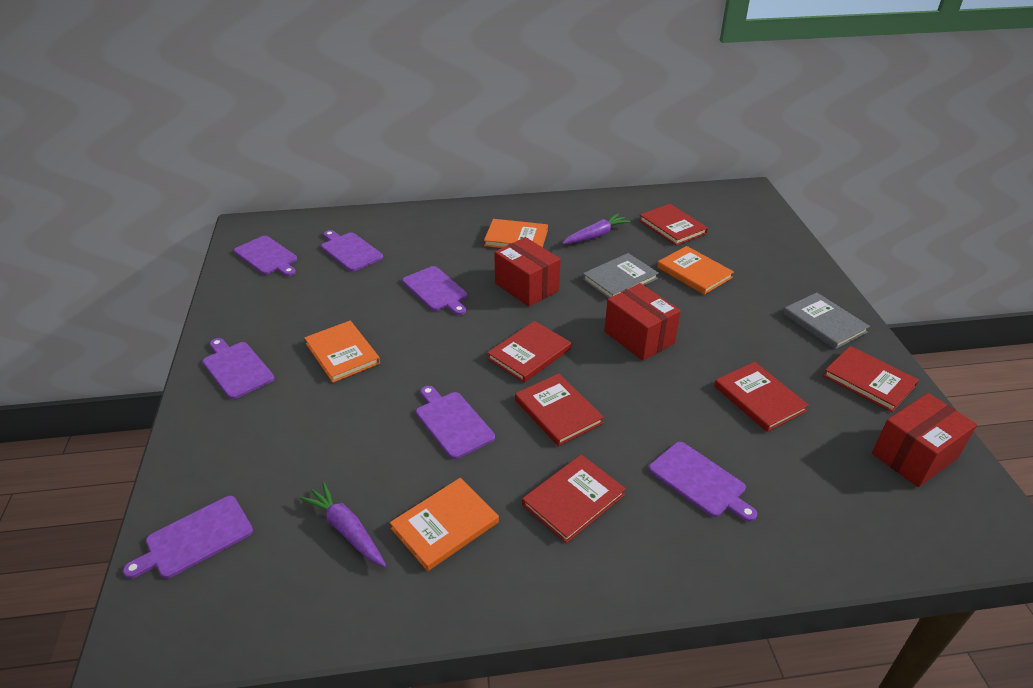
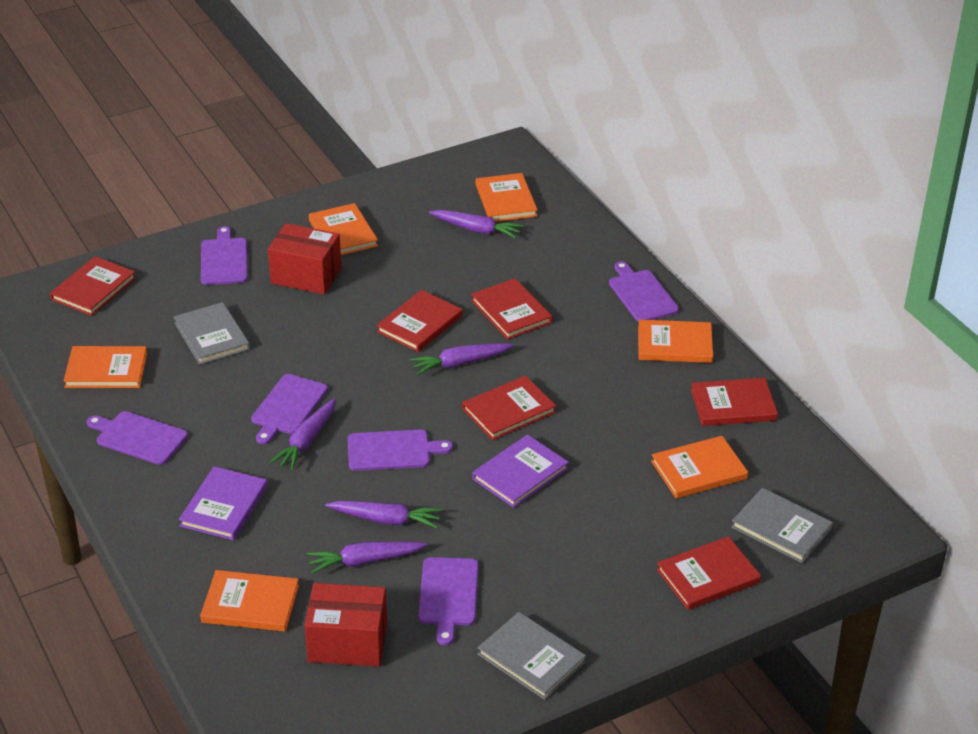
grey book: 2 -> 3
orange book: 4 -> 6
purple book: 0 -> 2
purple carrot: 2 -> 5
purple cutting board: 7 -> 6
red box: 3 -> 2

